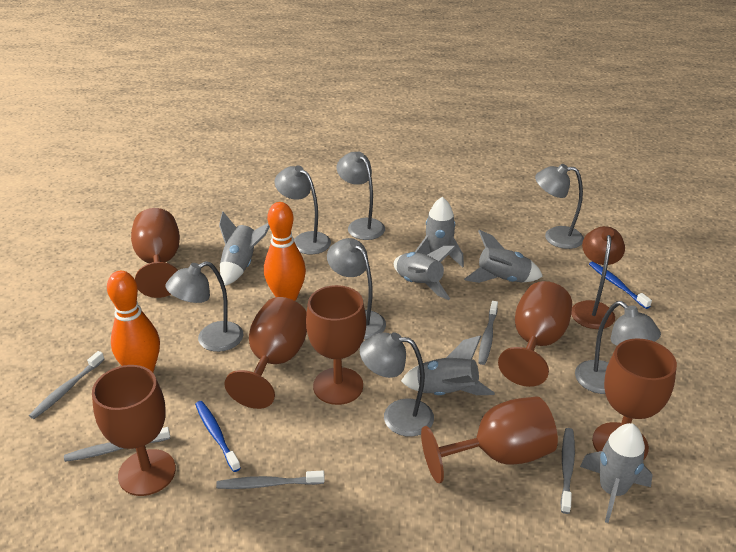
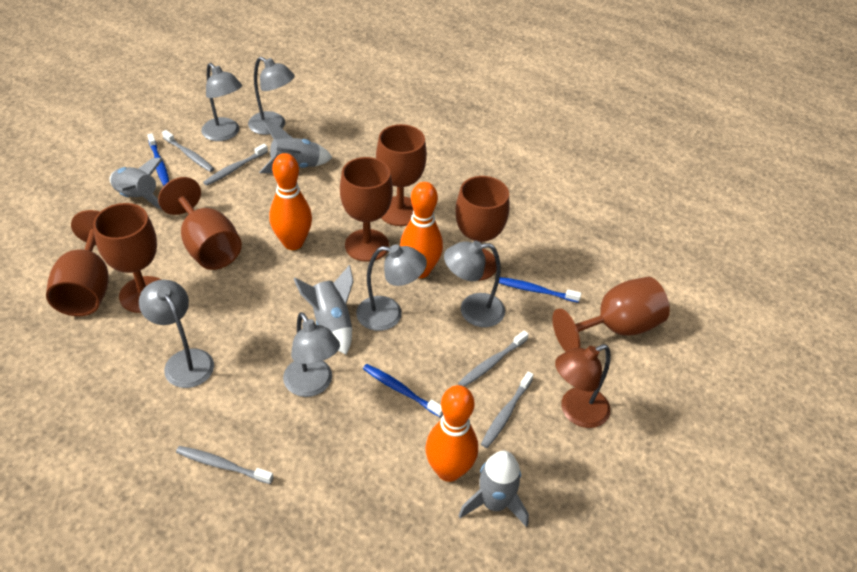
blue toothbrush: 2 -> 3
grey lamp: 7 -> 6
grey rocket: 6 -> 4
orange bowling pin: 2 -> 3

